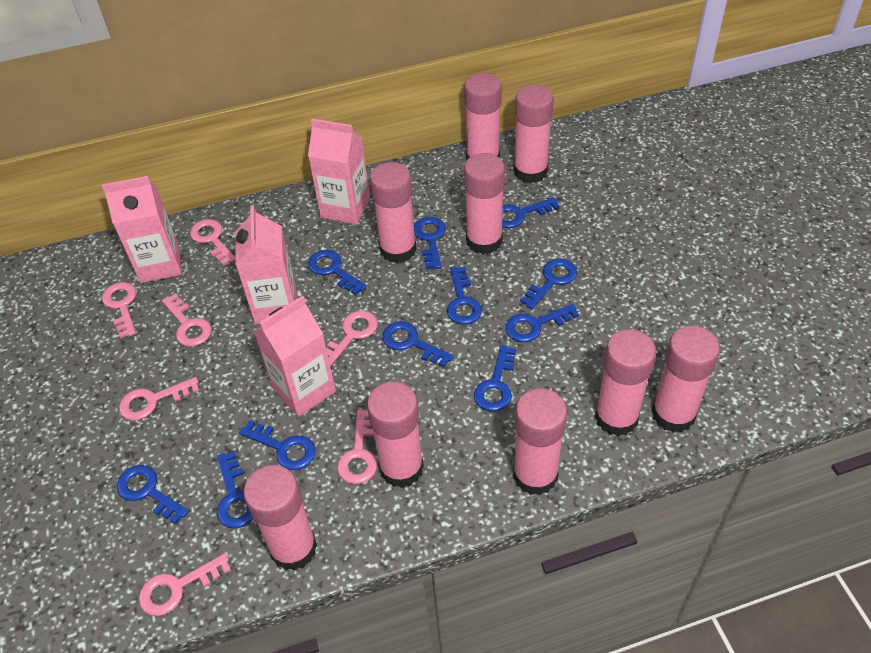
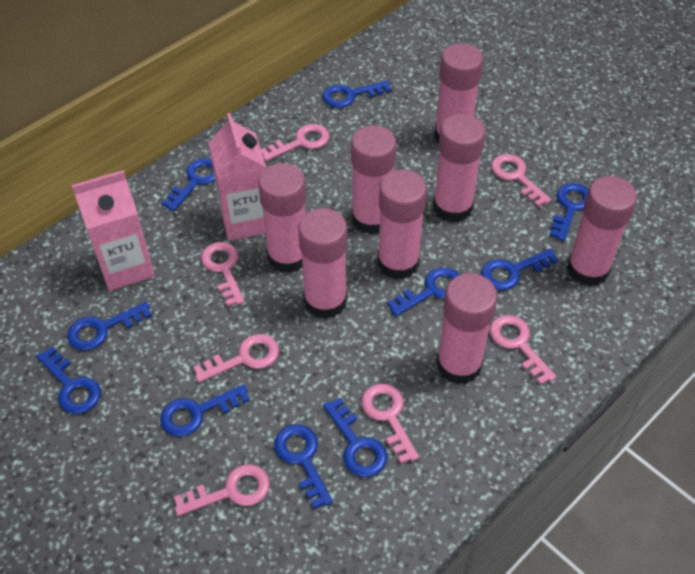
blue key: 11 -> 10
pink carton: 4 -> 2
pink glue stick: 9 -> 8

